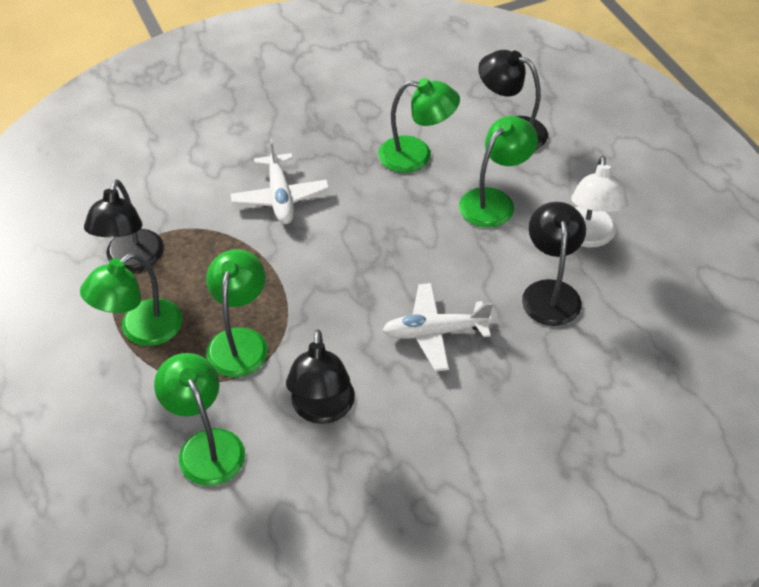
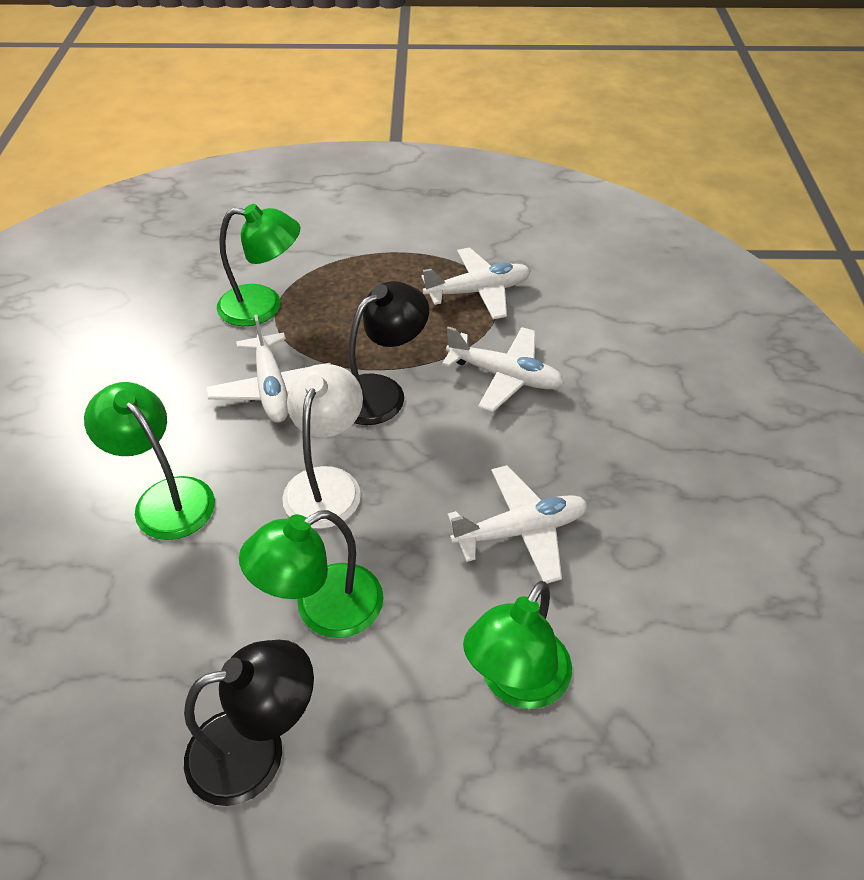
black lamp: 4 -> 2
green lamp: 5 -> 4
white plane: 2 -> 4

